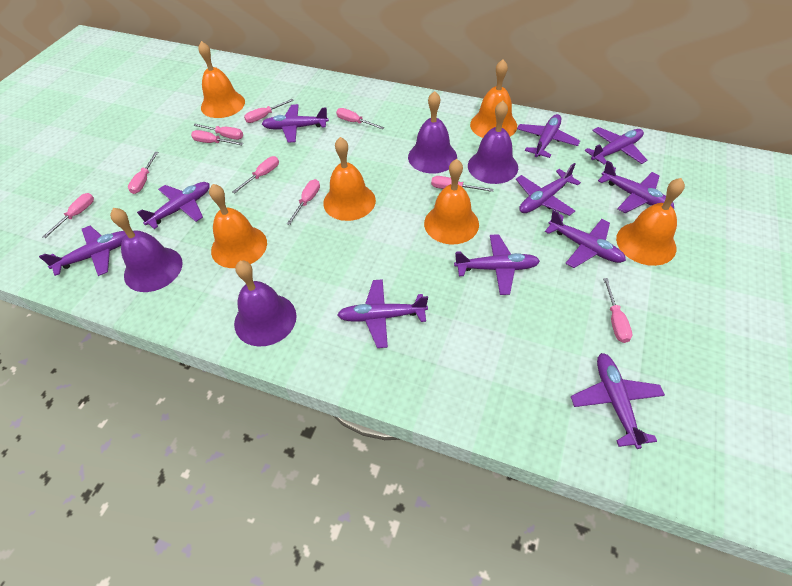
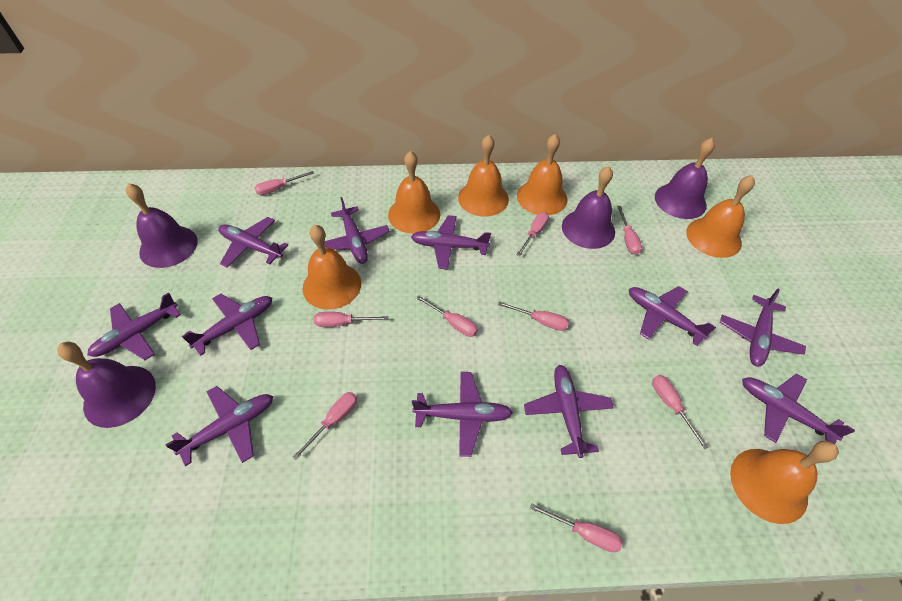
pink screwdriver: 10 -> 9

